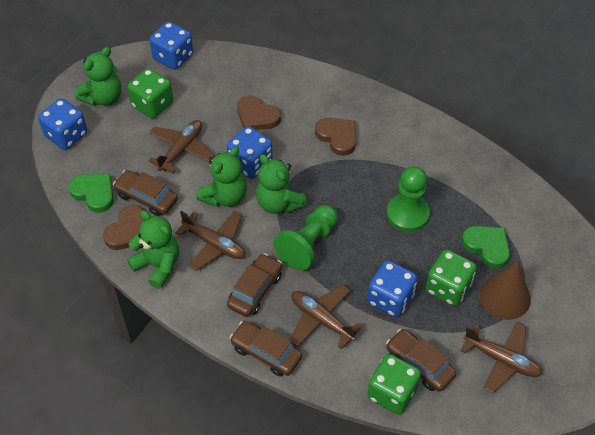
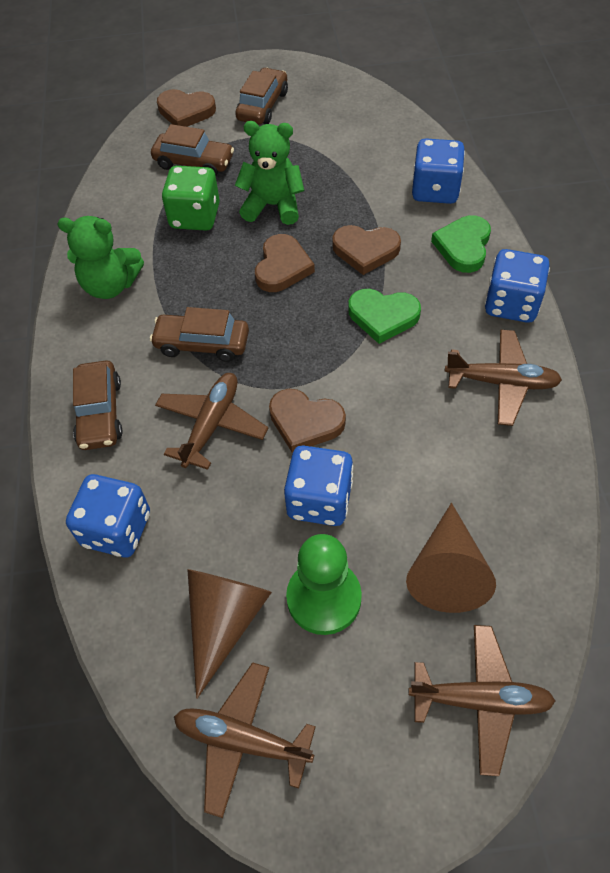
brown cone: 1 -> 2
brown heart: 3 -> 4
green dice: 3 -> 1
green pawn: 2 -> 1
green teddy bear: 4 -> 2

